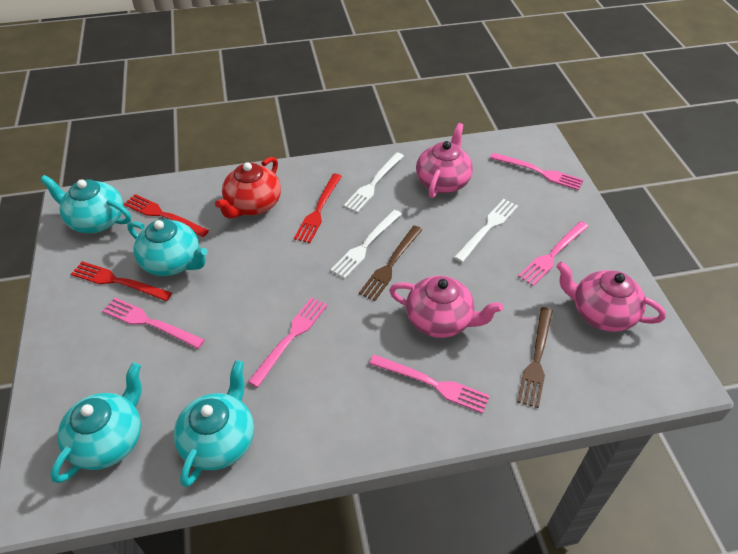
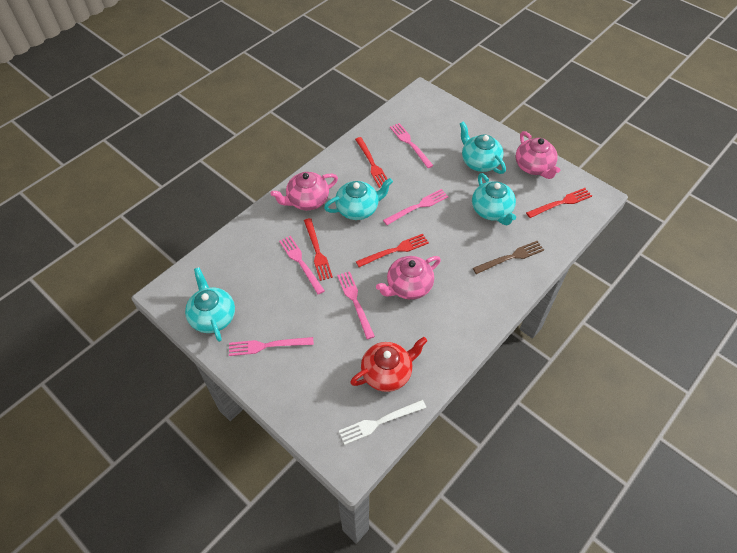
brown fork: 2 -> 1
red fork: 3 -> 4
white fork: 3 -> 1

